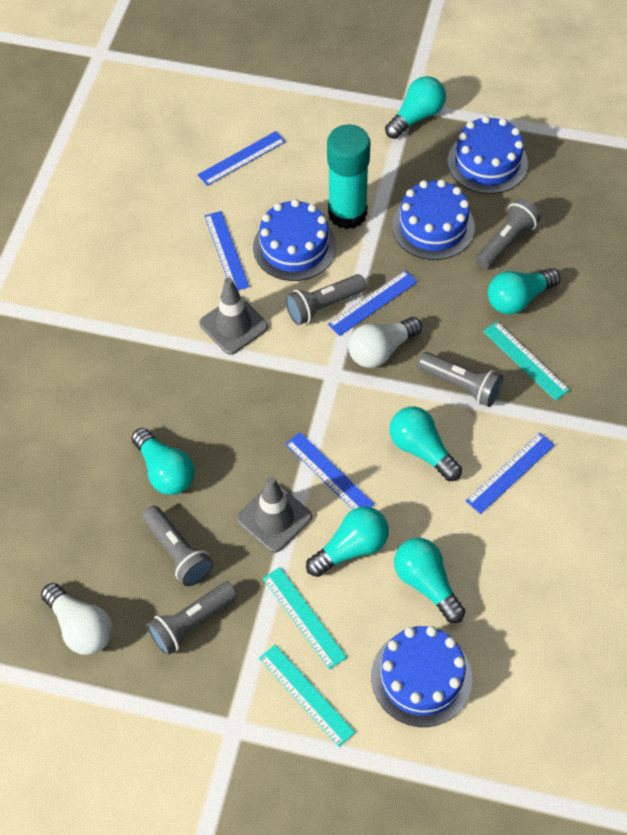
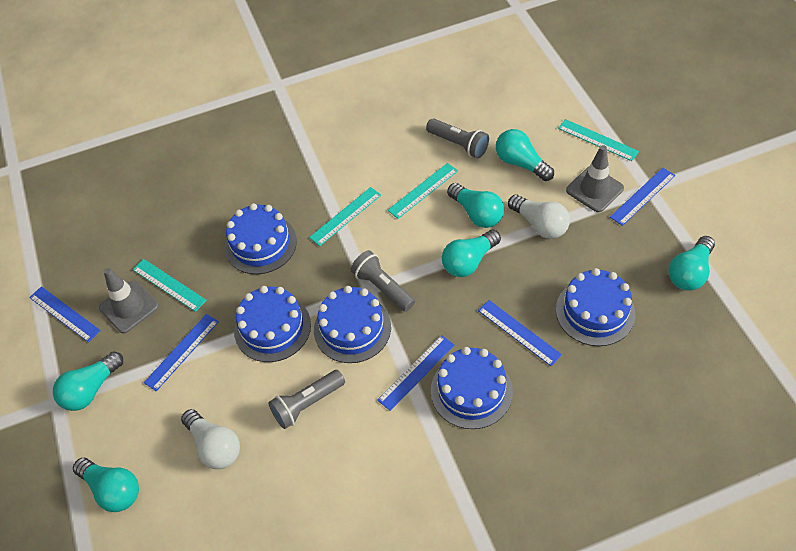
blue cake: 4 -> 5
grey flashlight: 5 -> 3
turquoise glue stick: 1 -> 0
turquoise ruler: 3 -> 4

